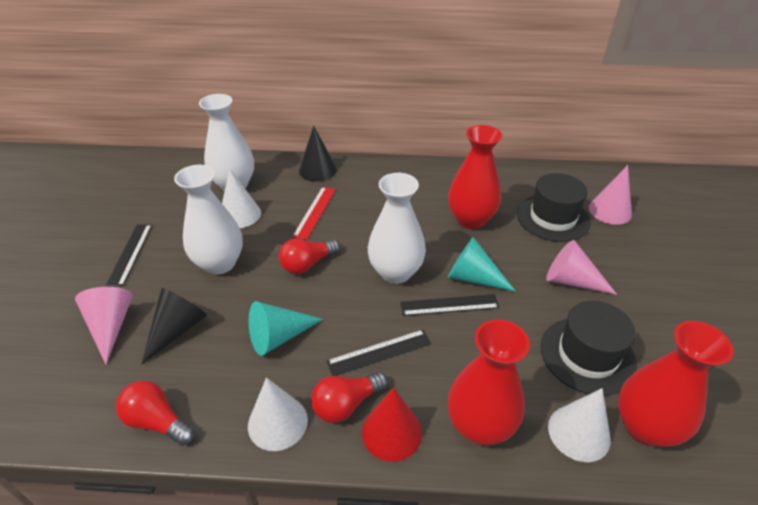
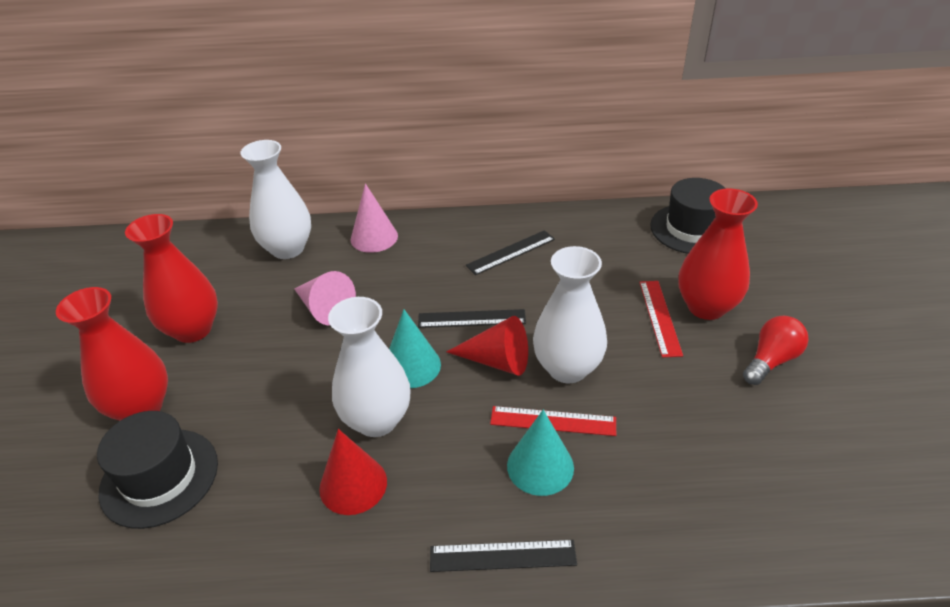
black cone: 2 -> 0
pink cone: 3 -> 2
red cone: 1 -> 2
red light bulb: 3 -> 1
red ruler: 1 -> 2
white cone: 3 -> 0

